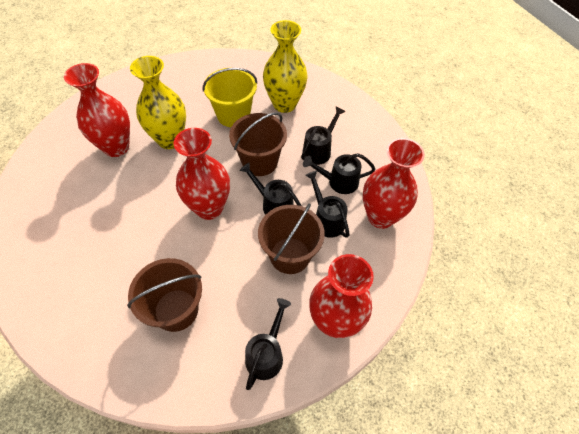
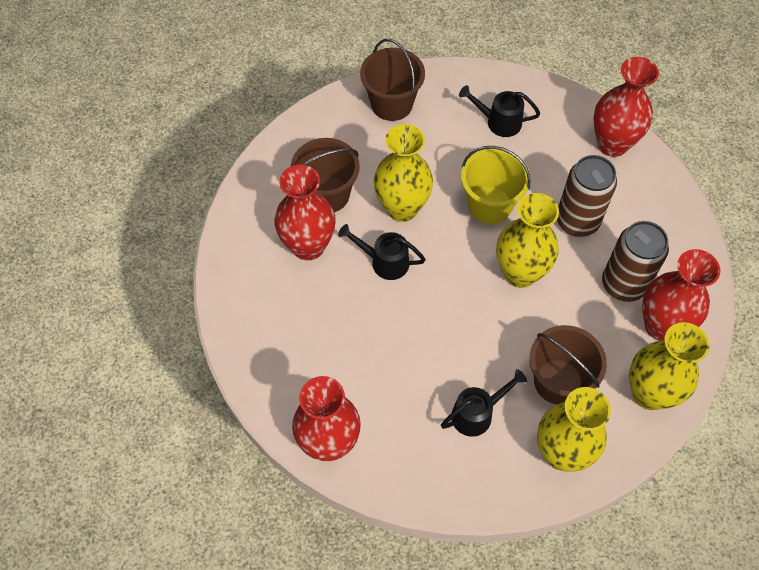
black watering can: 5 -> 3
brown can: 0 -> 2
yellow vase: 2 -> 4

